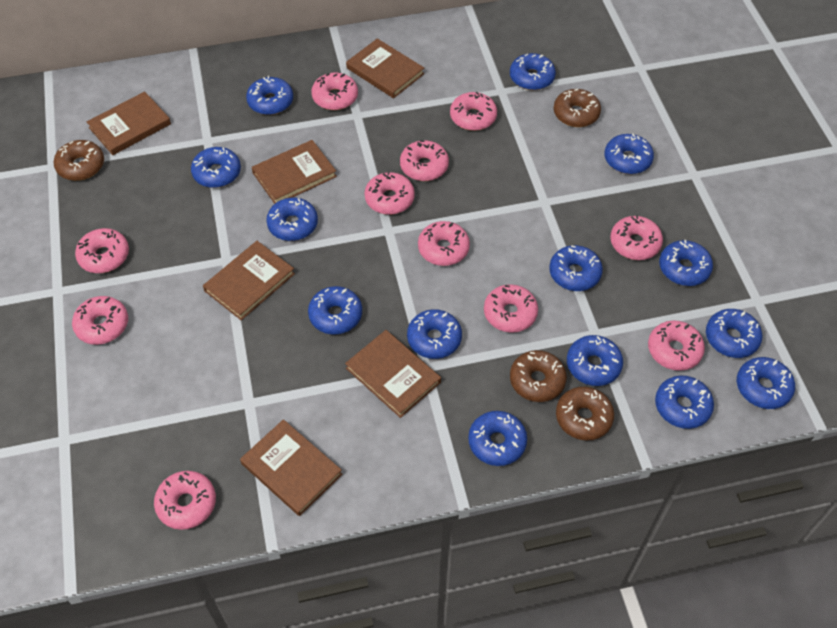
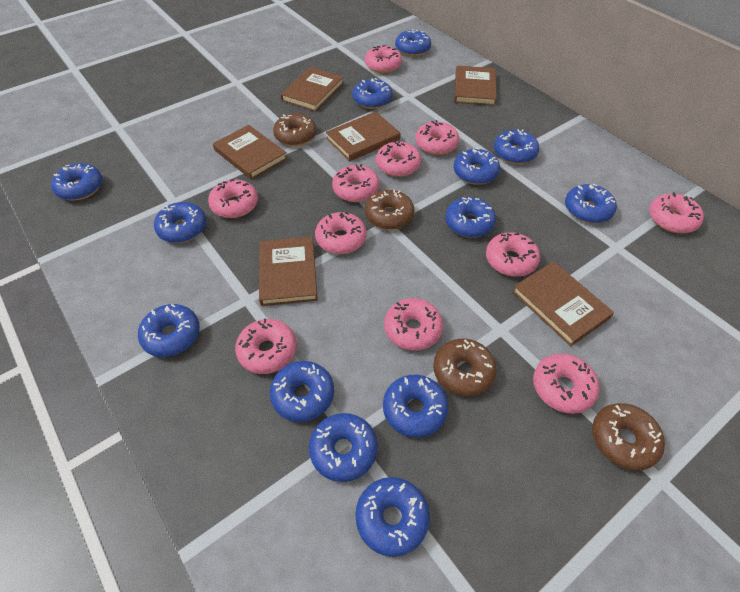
blue donut: 14 -> 13

